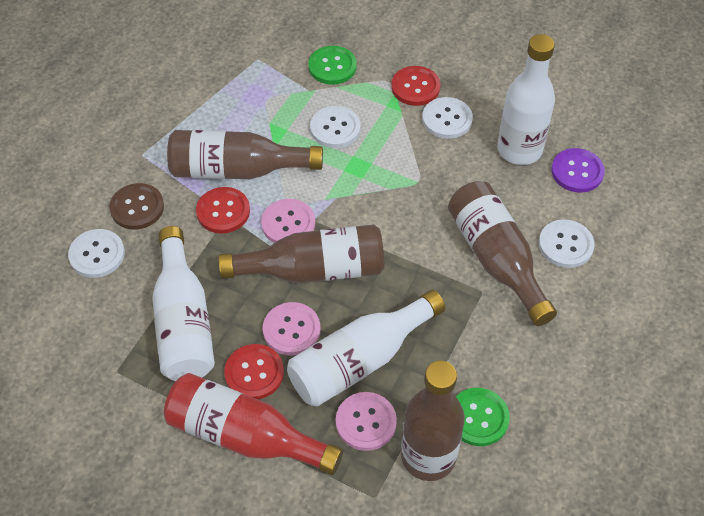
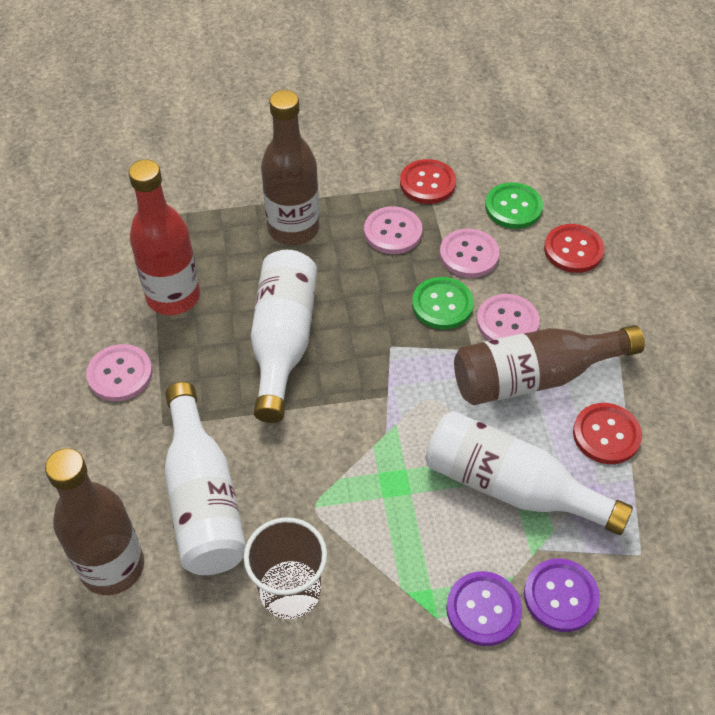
brown bottle: 4 -> 3
brown button: 1 -> 0
brown cup: 0 -> 1
pink button: 3 -> 4
purple button: 1 -> 2
white button: 4 -> 0

